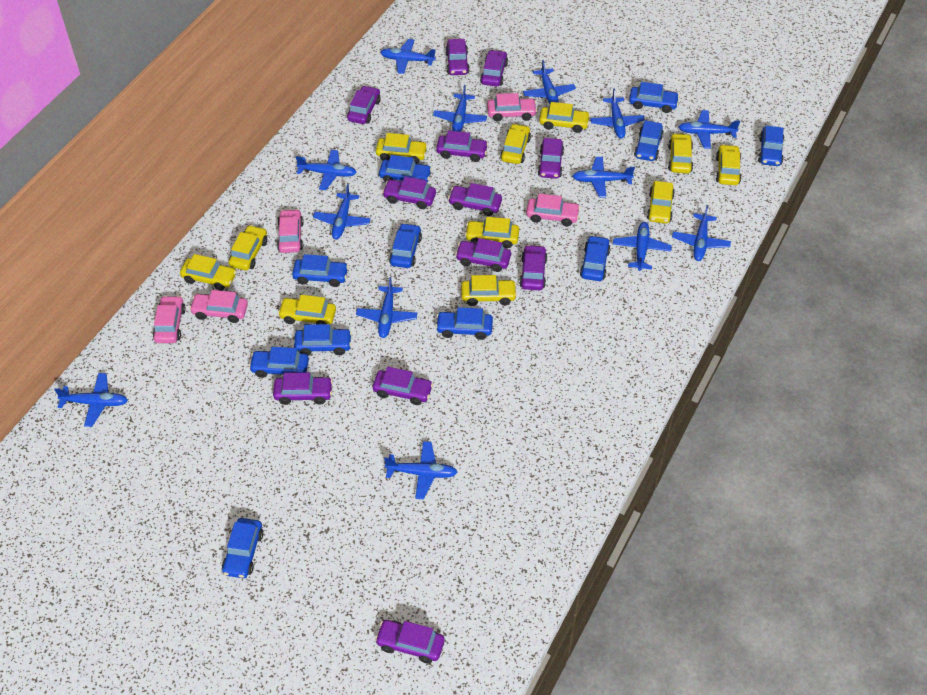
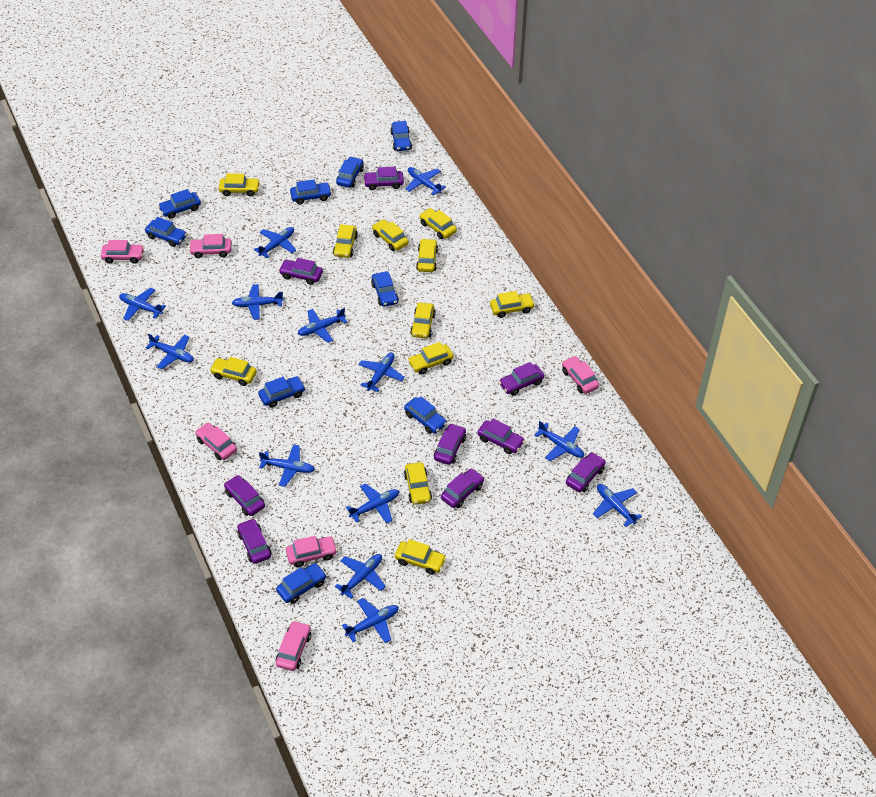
blue car: 11 -> 9
pink car: 5 -> 6
purple car: 12 -> 9

